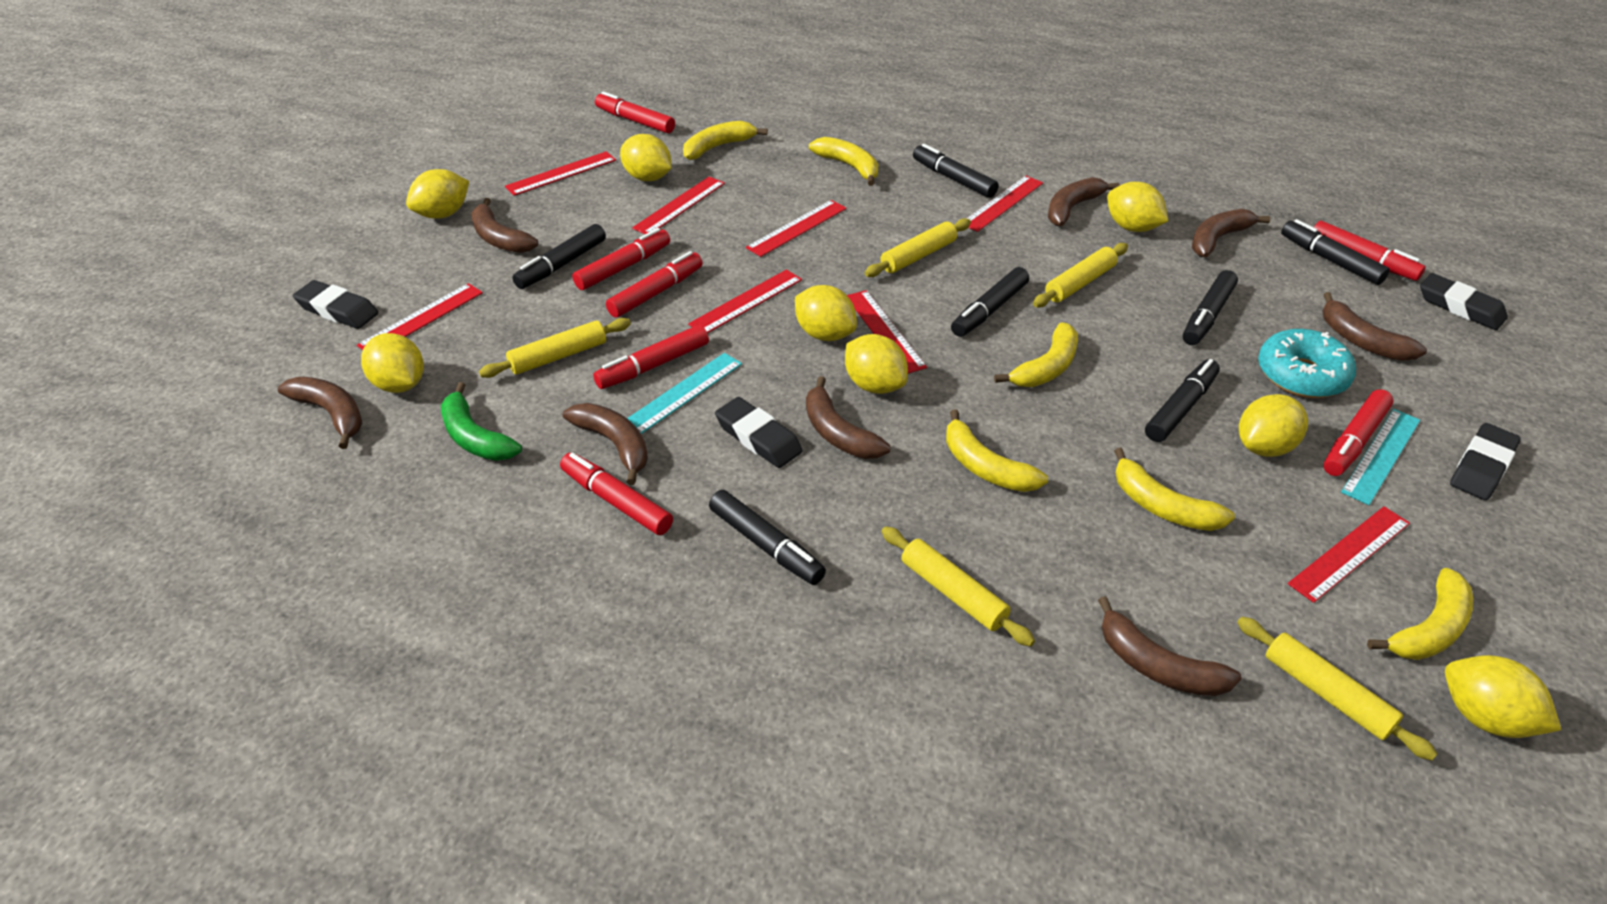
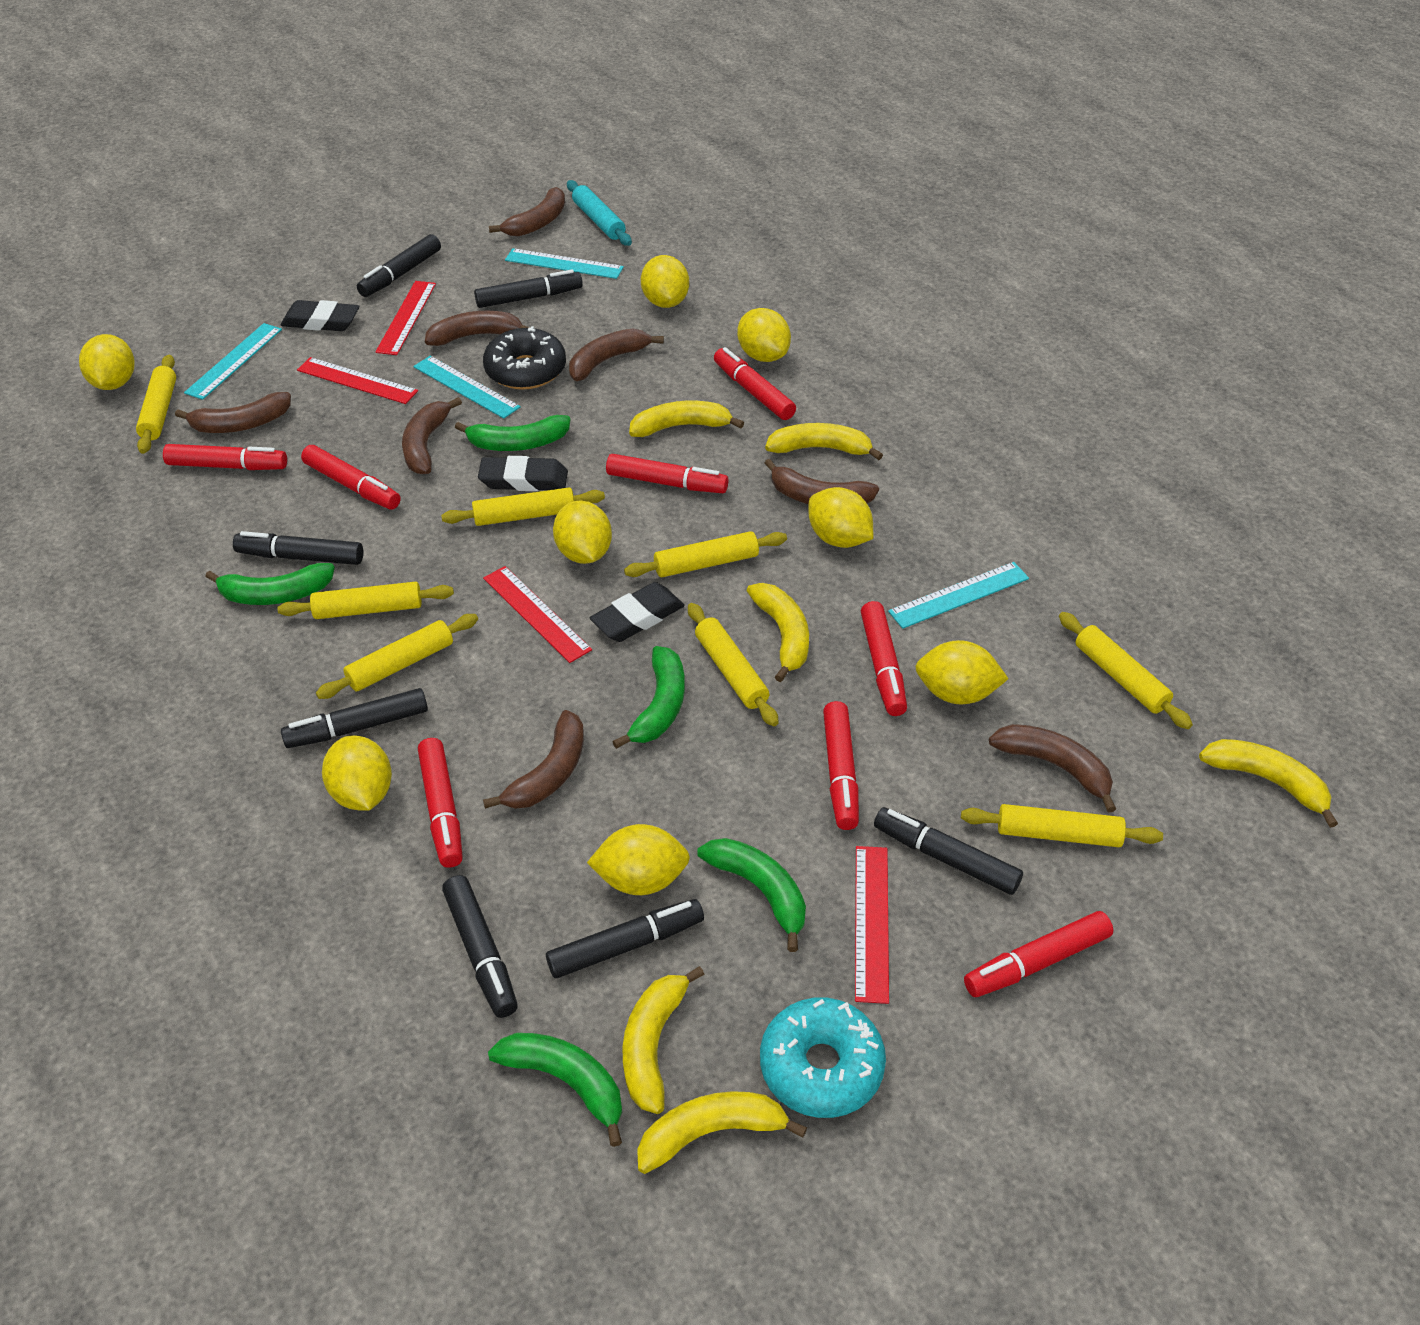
black donut: 0 -> 1
black eraser: 4 -> 3
green banana: 1 -> 5
red marker: 7 -> 8
red ruler: 8 -> 4
turquoise rolling pin: 0 -> 1
turquoise ruler: 2 -> 4
yellow rolling pin: 5 -> 8

